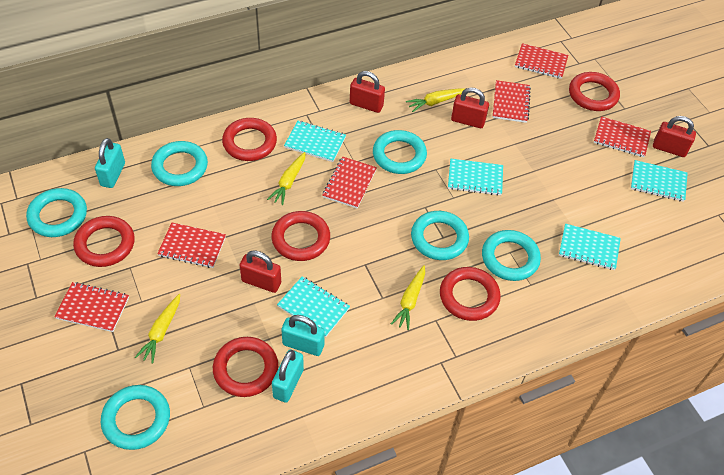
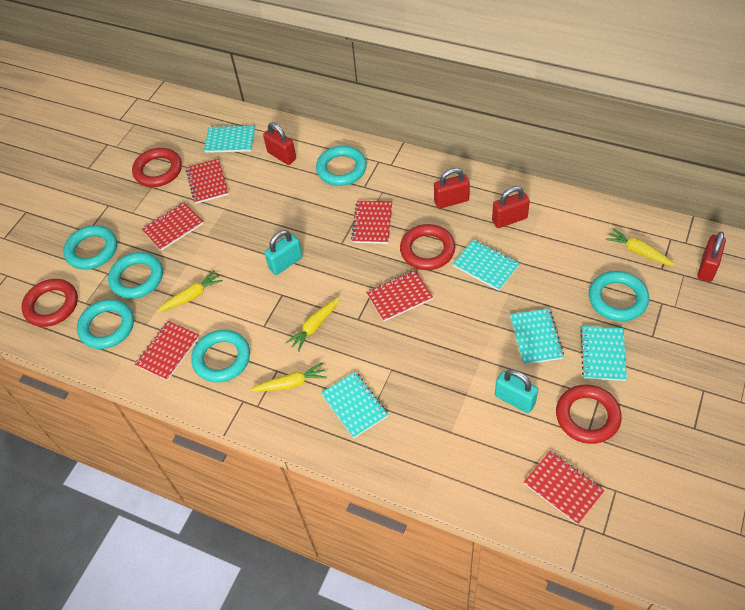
red ring: 6 -> 4
turquoise padlock: 3 -> 2

